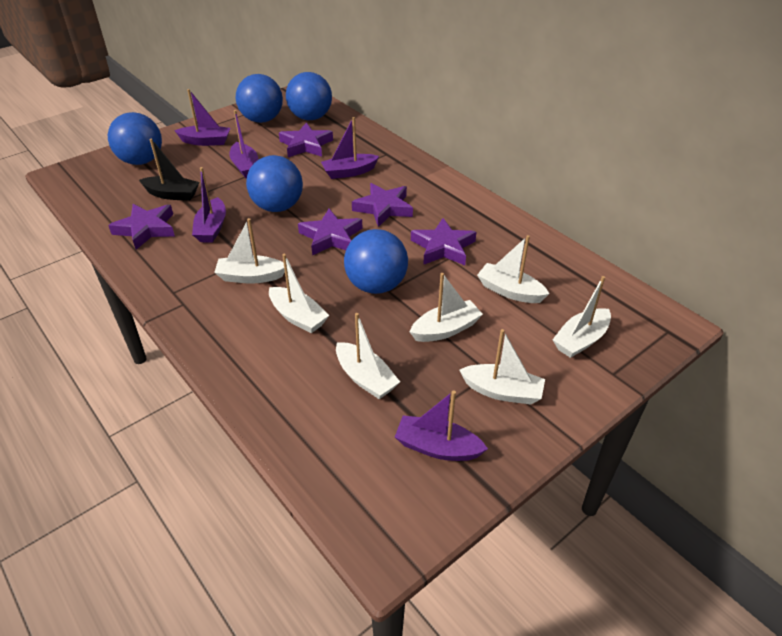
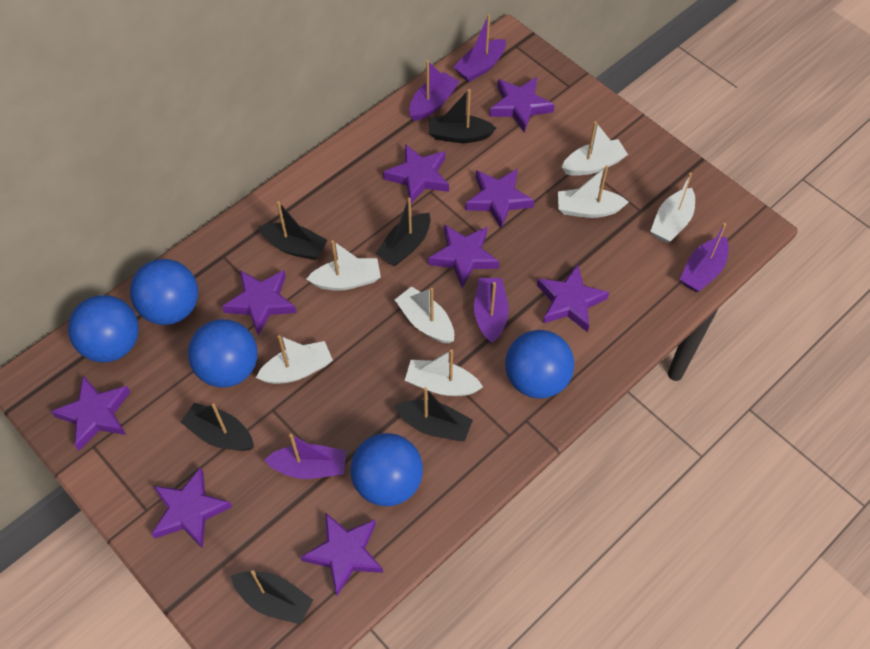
black boat: 1 -> 6
purple star: 5 -> 9

